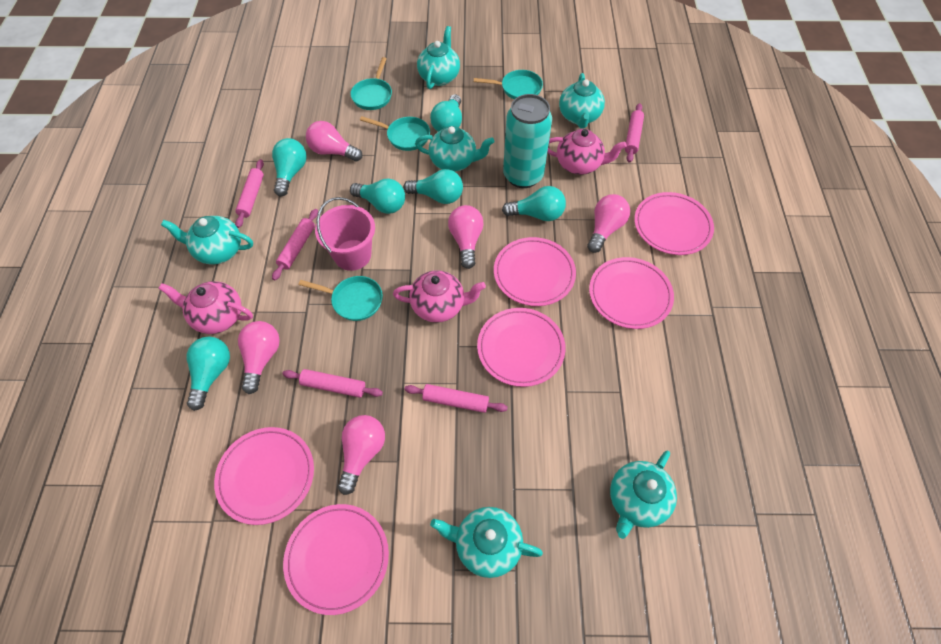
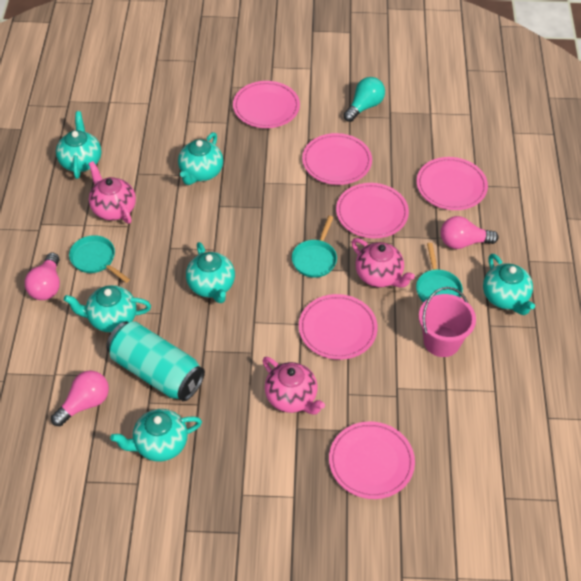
pink light bulb: 5 -> 3
pink rolling pin: 5 -> 0
turquoise light bulb: 6 -> 1
turquoise pan: 4 -> 3

